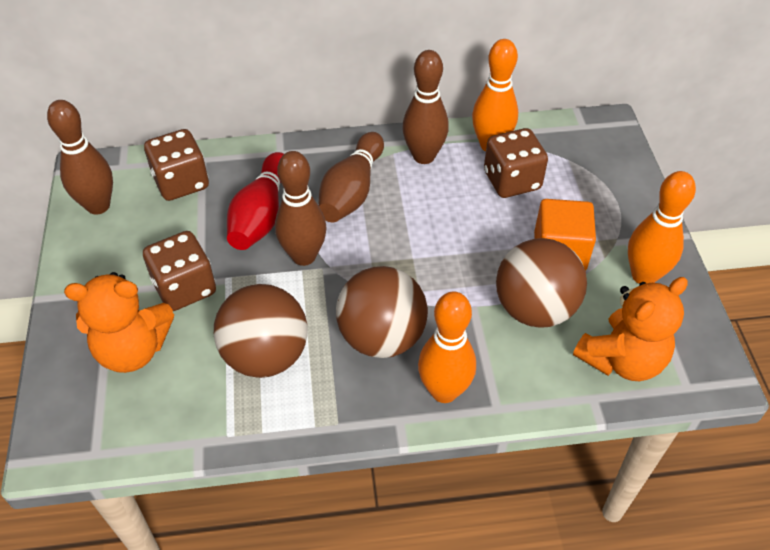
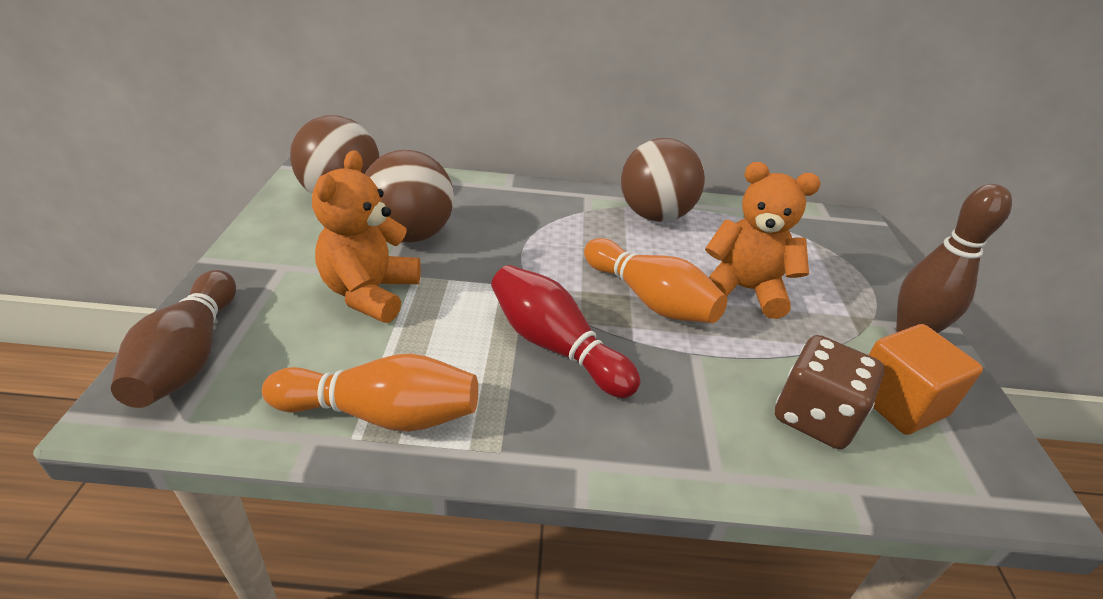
brown bowling pin: 4 -> 2
brown dice: 3 -> 1
orange bowling pin: 3 -> 2

